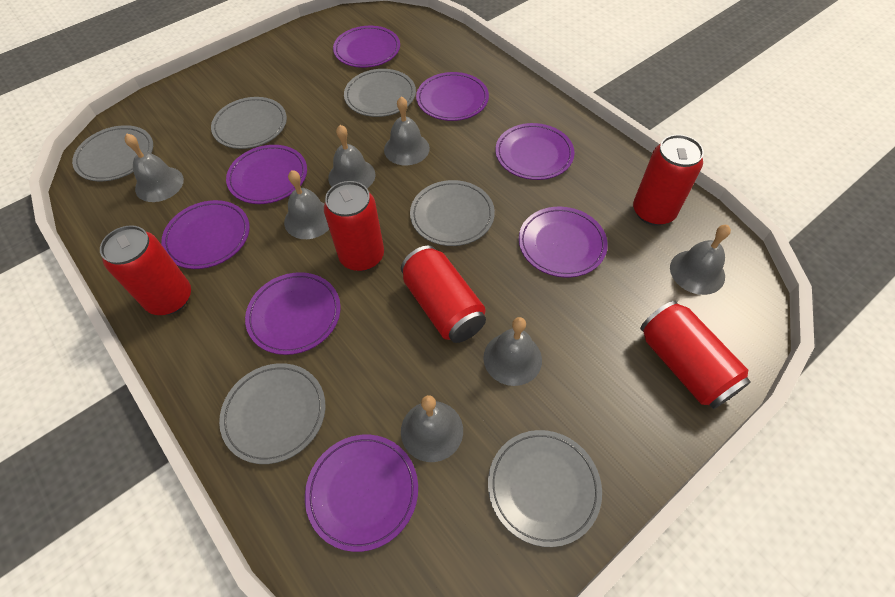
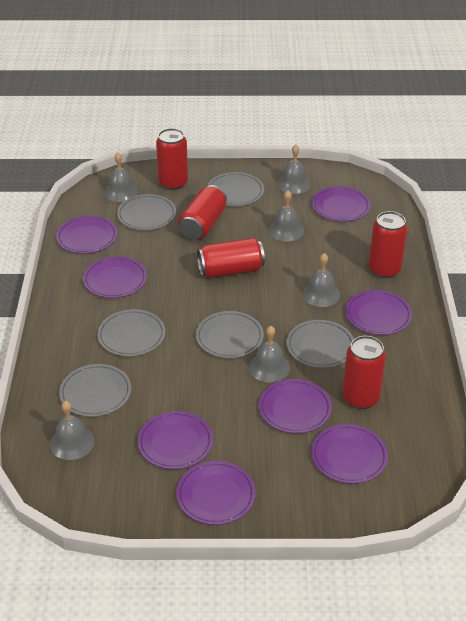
grey bell: 7 -> 6

